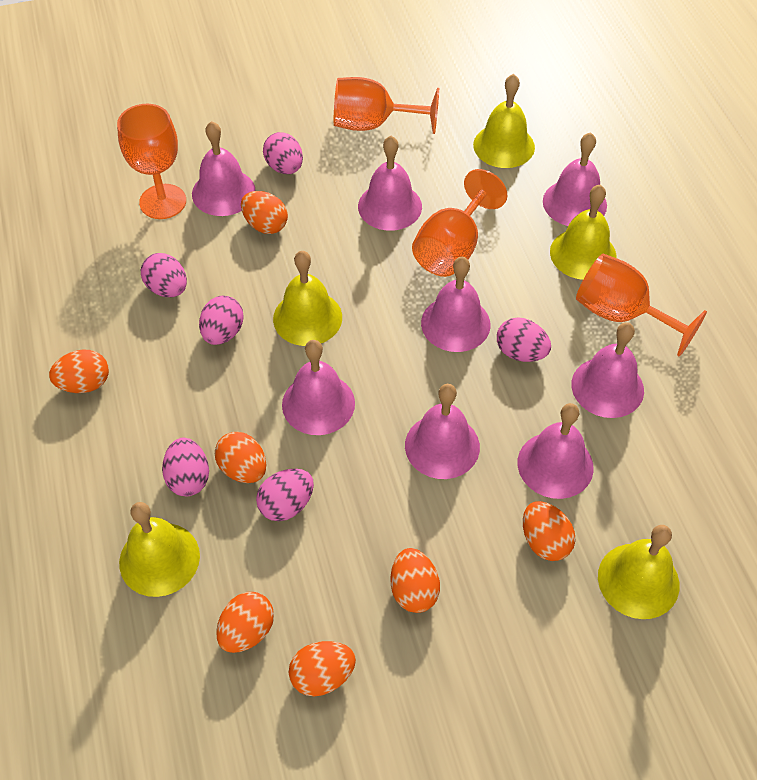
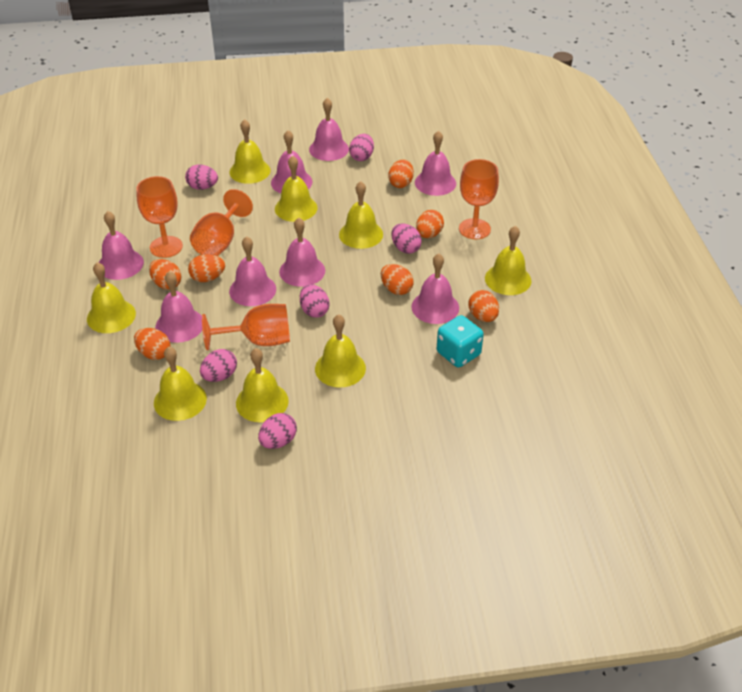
turquoise dice: 0 -> 1
yellow bell: 5 -> 8

